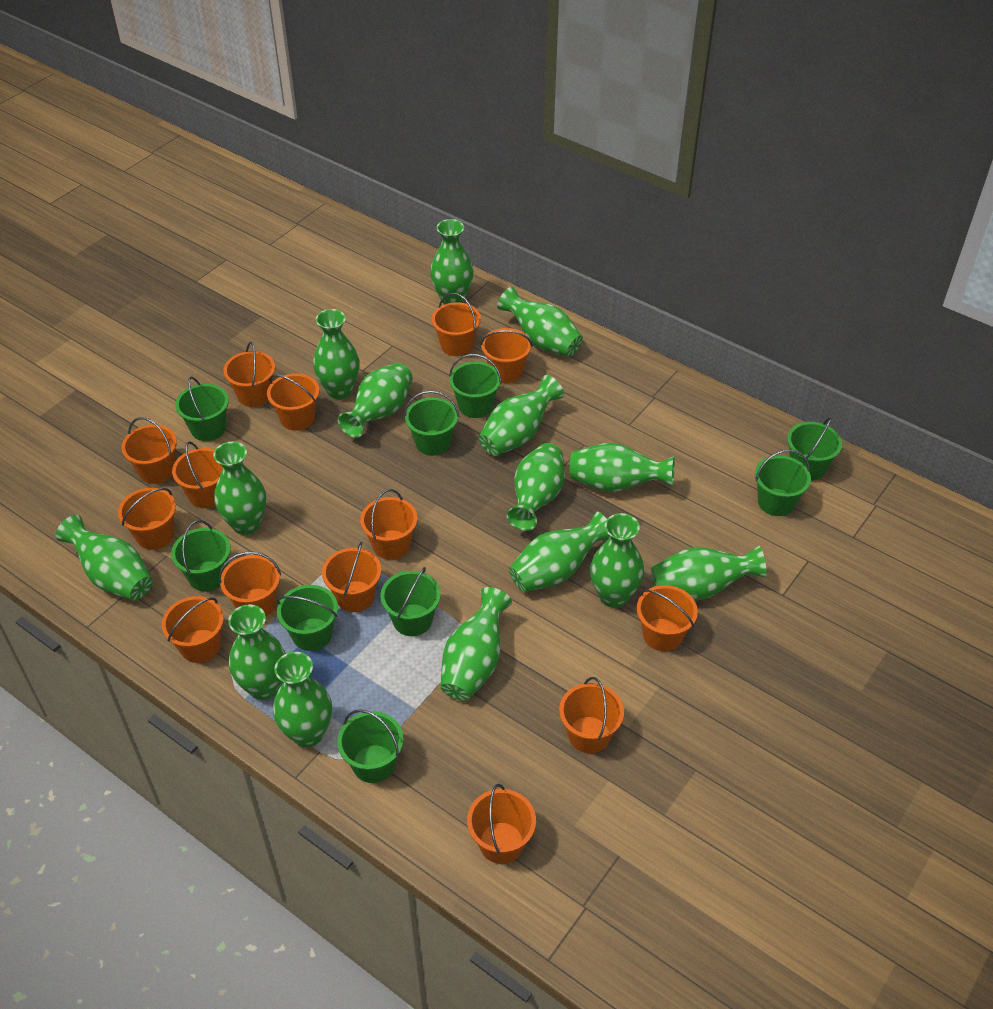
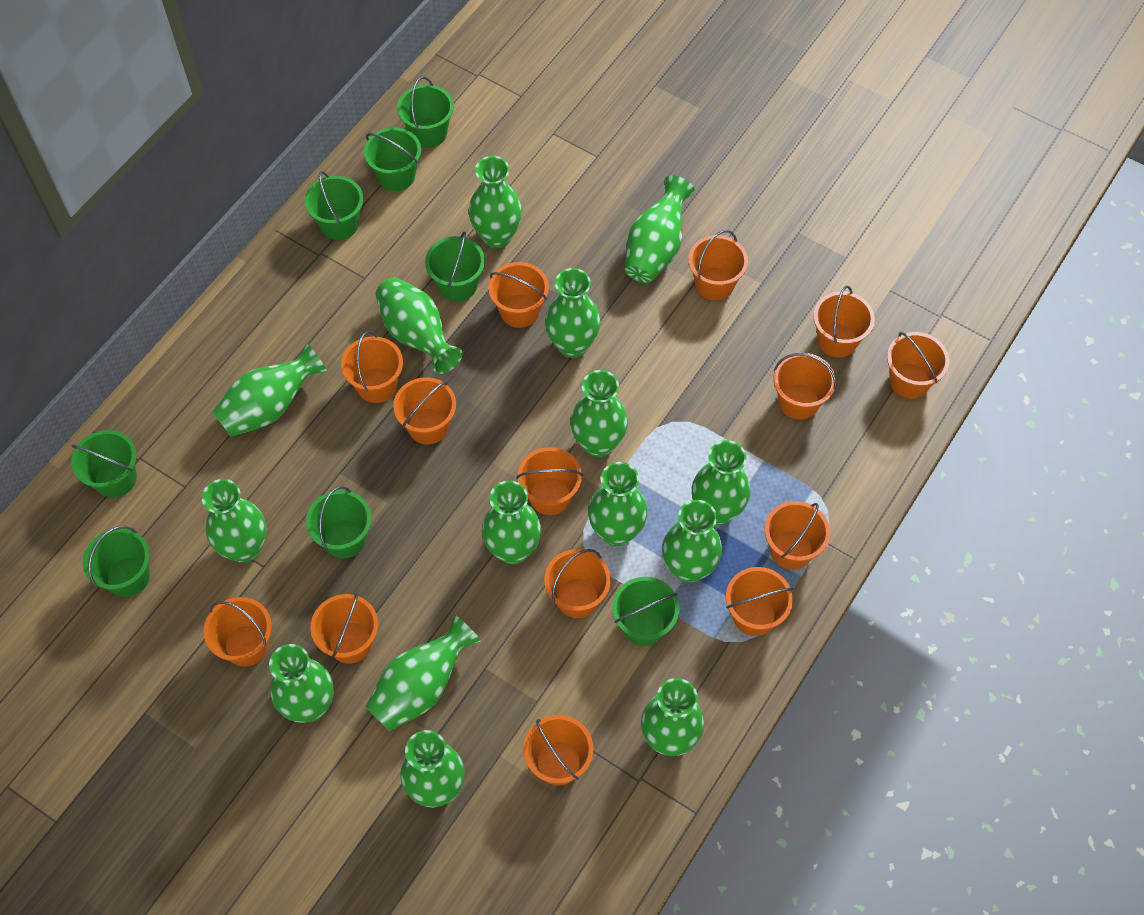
green bucket: 9 -> 8

